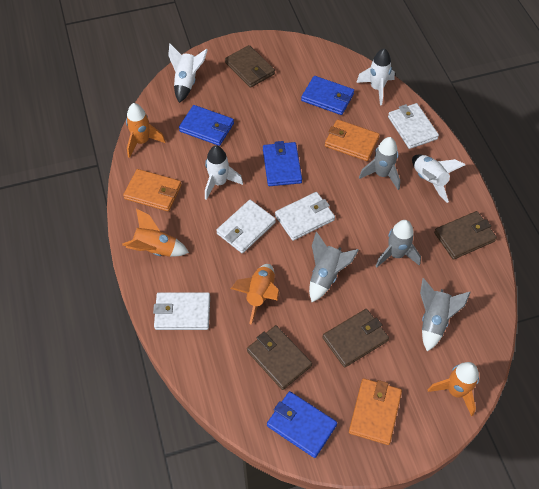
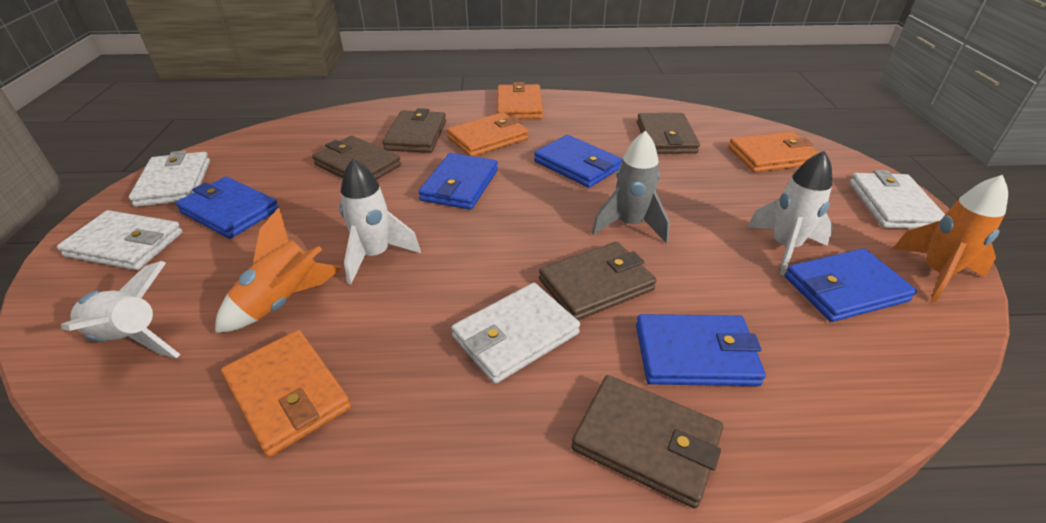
blue wallet: 4 -> 5
brown wallet: 4 -> 5
grey rocket: 4 -> 1
orange rocket: 4 -> 2
orange wallet: 3 -> 4
white rocket: 4 -> 3

